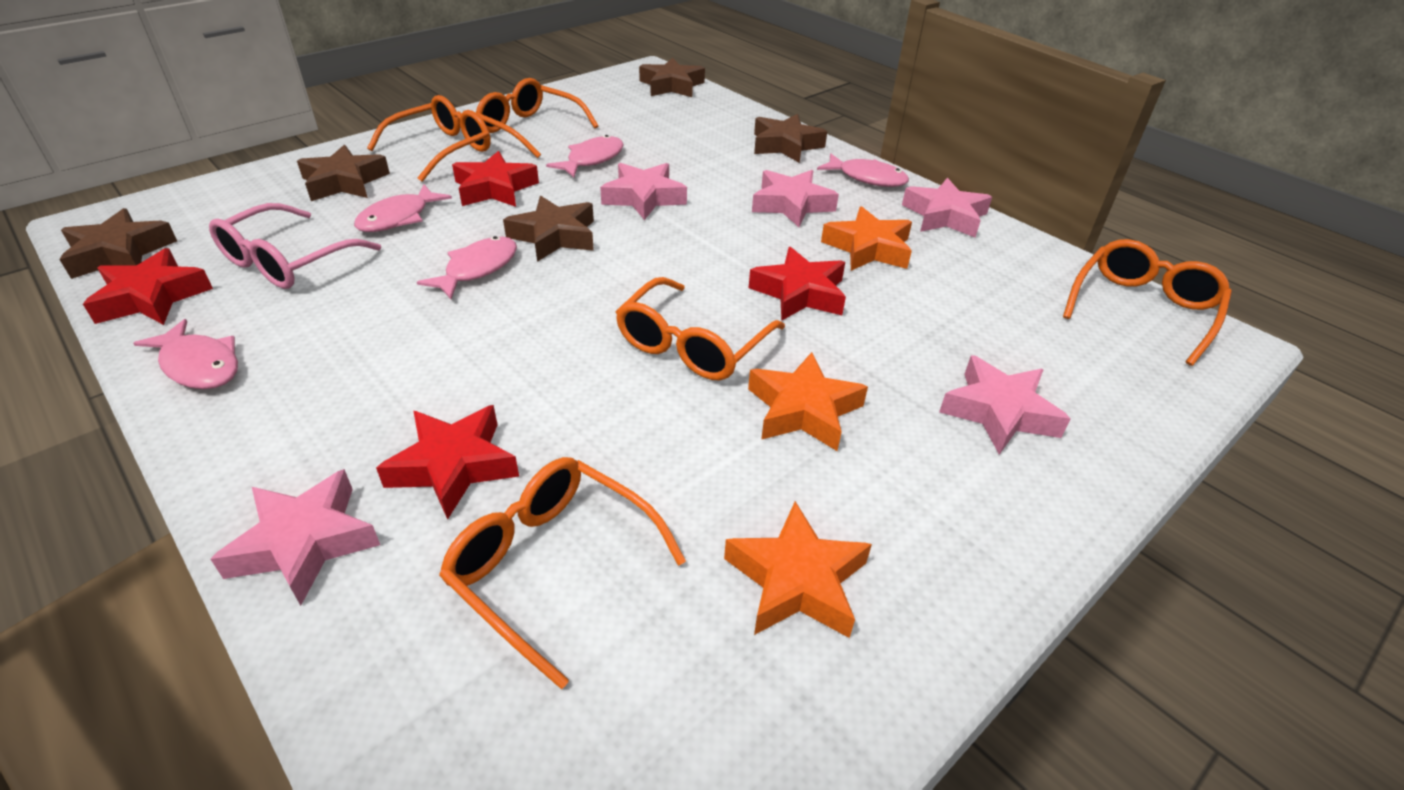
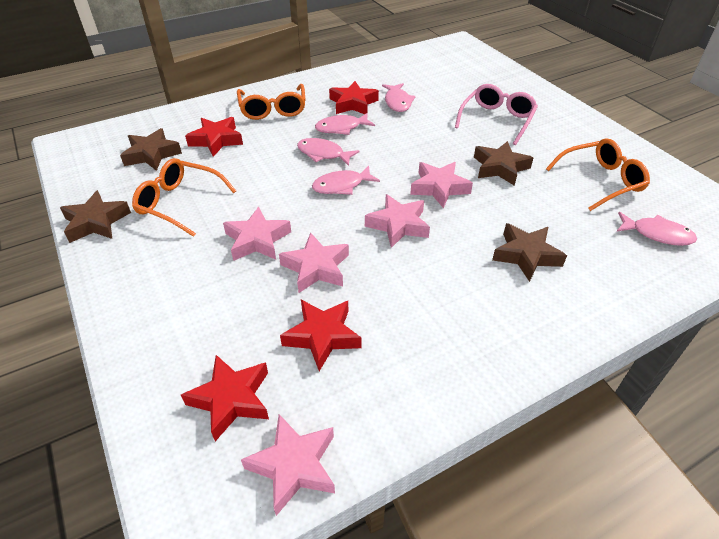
brown star: 5 -> 4
orange glasses: 5 -> 3
orange star: 3 -> 0

